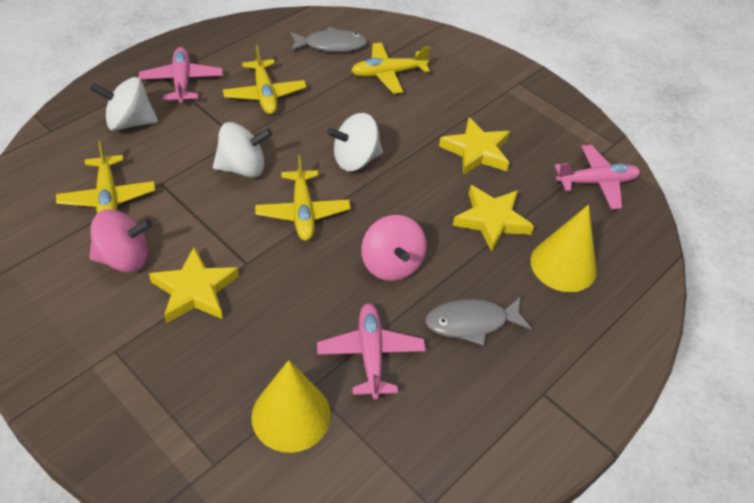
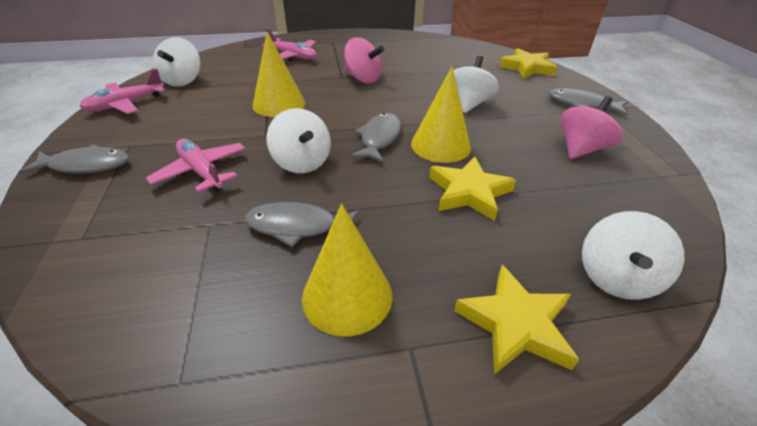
grey fish: 2 -> 4
white spinning top: 3 -> 4
yellow cone: 2 -> 3
yellow plane: 4 -> 0

